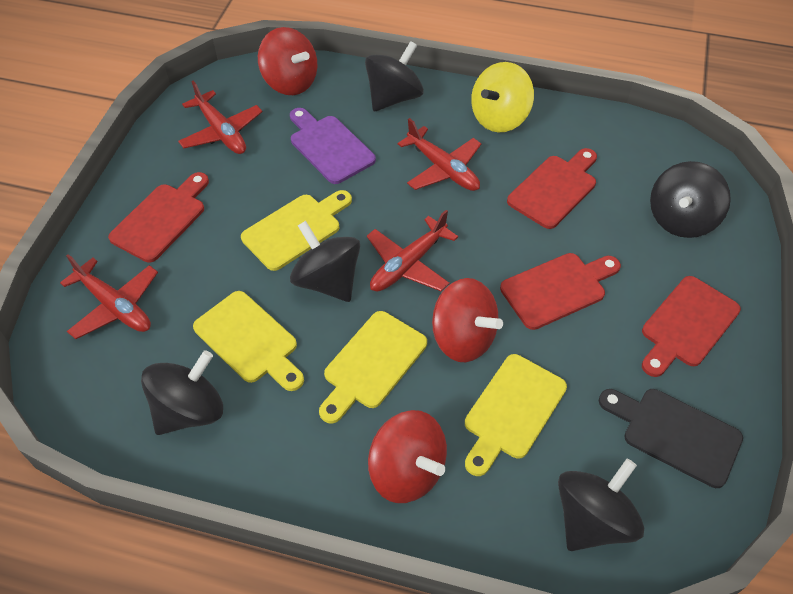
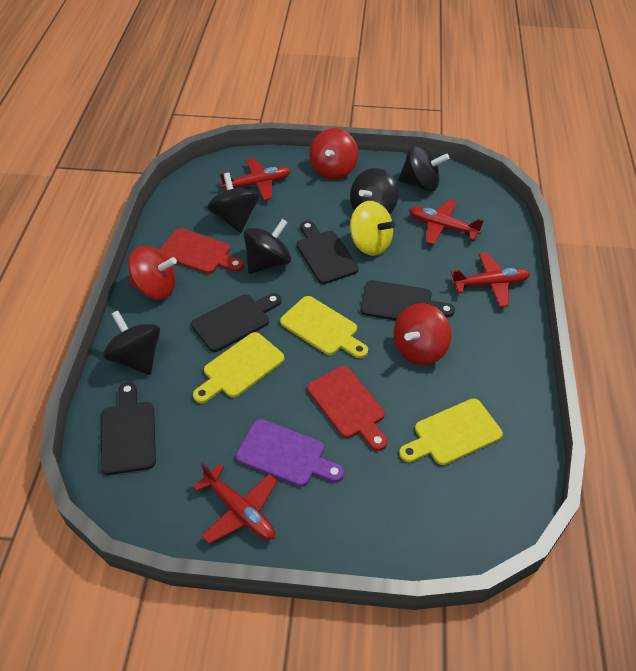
black cutting board: 1 -> 4
red cutting board: 4 -> 2
yellow cutting board: 4 -> 3

